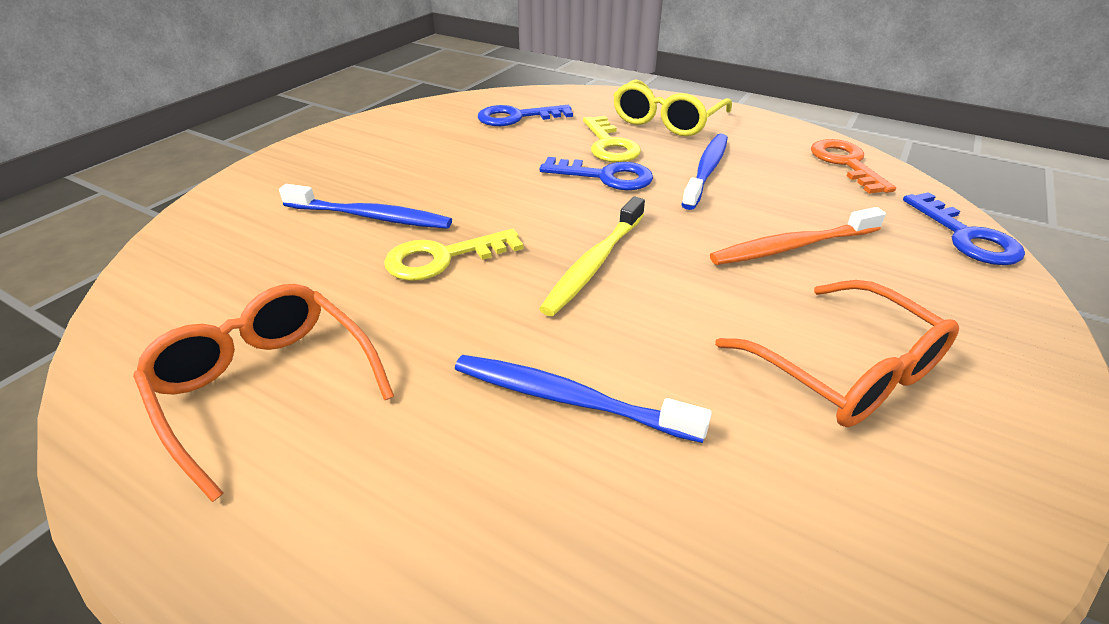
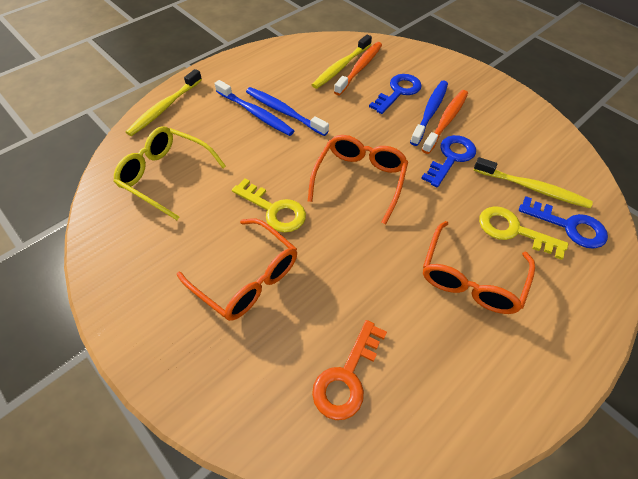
orange glasses: 2 -> 3
orange toothbrush: 1 -> 2
yellow toothbrush: 1 -> 3

